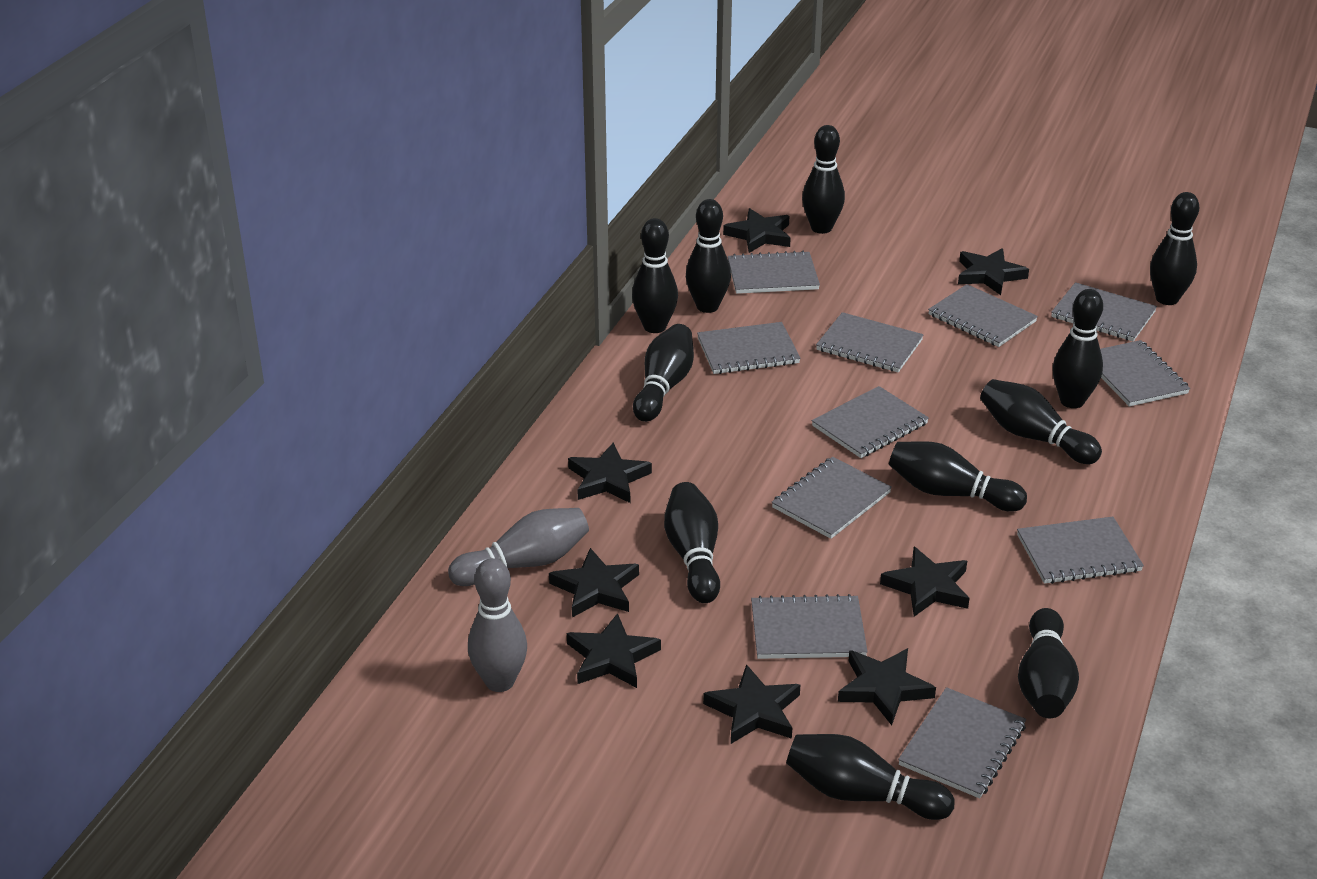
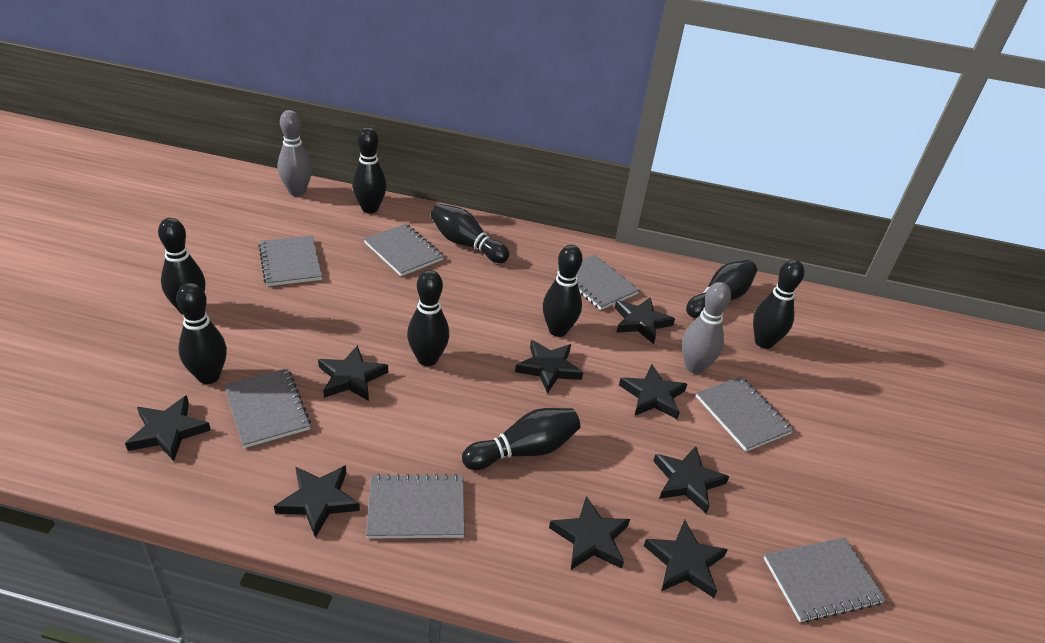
black bowling pin: 11 -> 9
black star: 8 -> 9
grey notebook: 11 -> 7

